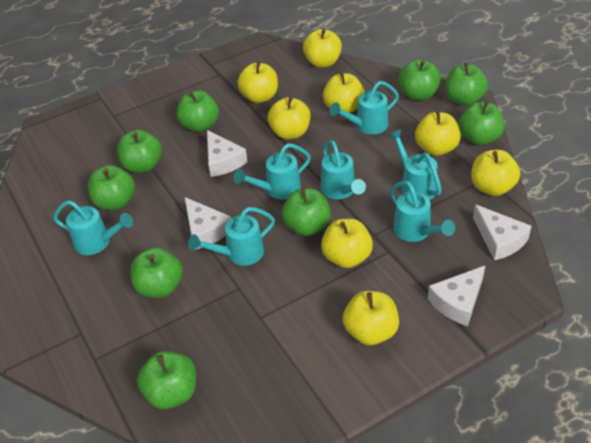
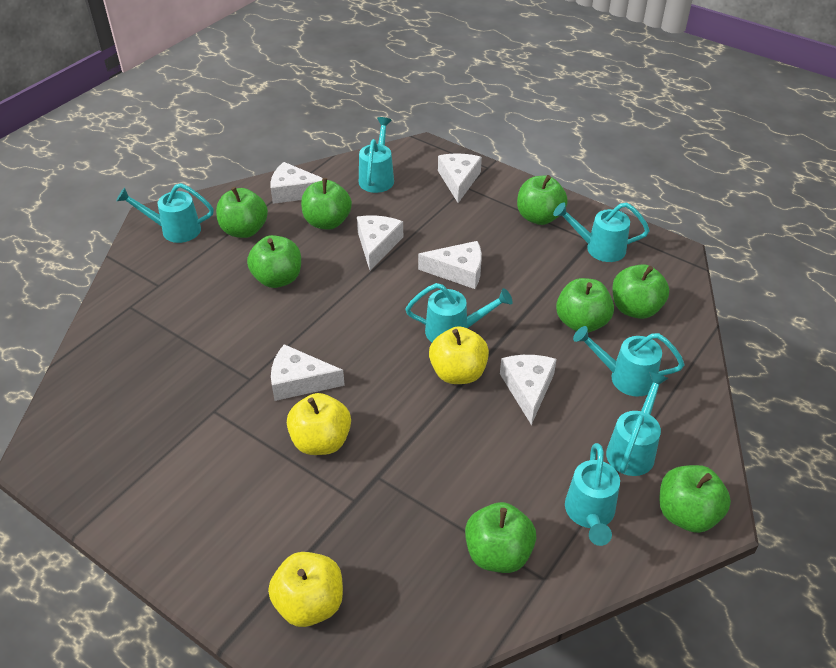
green apple: 9 -> 8
white cheese: 4 -> 6
yellow apple: 8 -> 3

